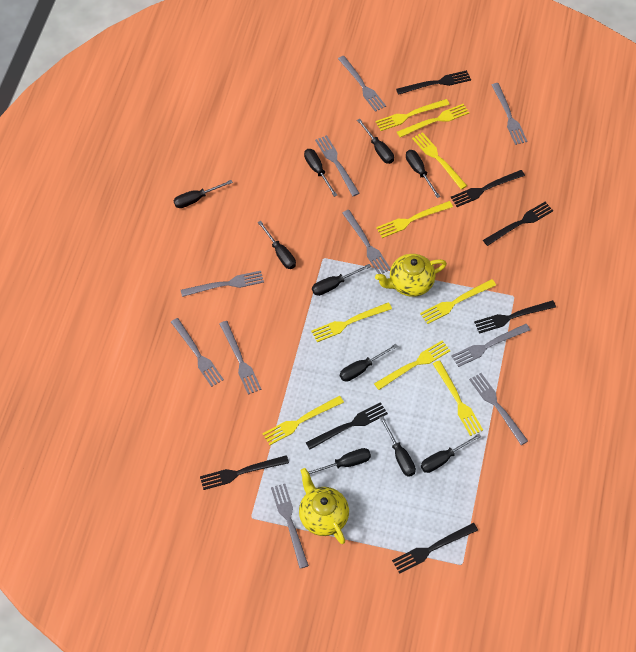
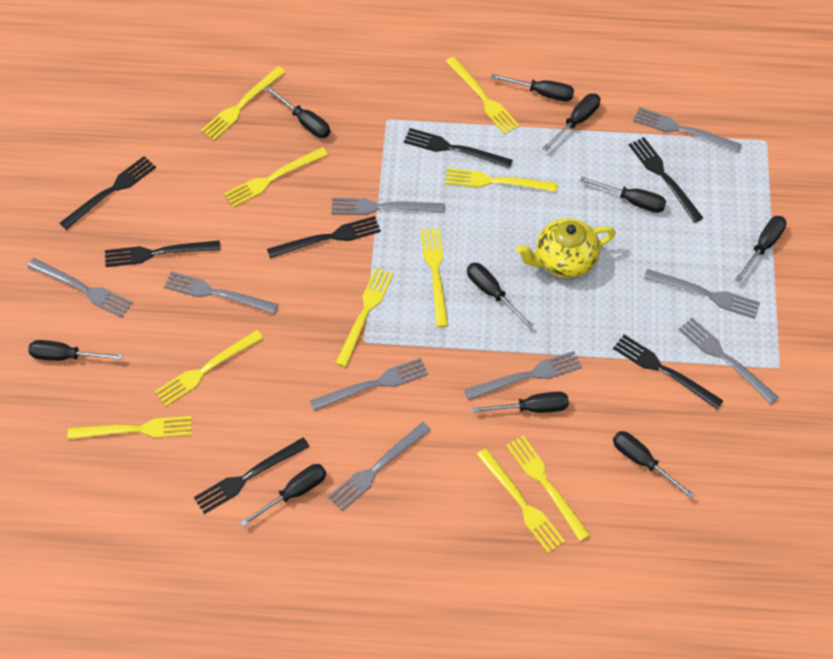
grey fork: 10 -> 9
yellow fork: 9 -> 10
yellow teapot: 2 -> 1

